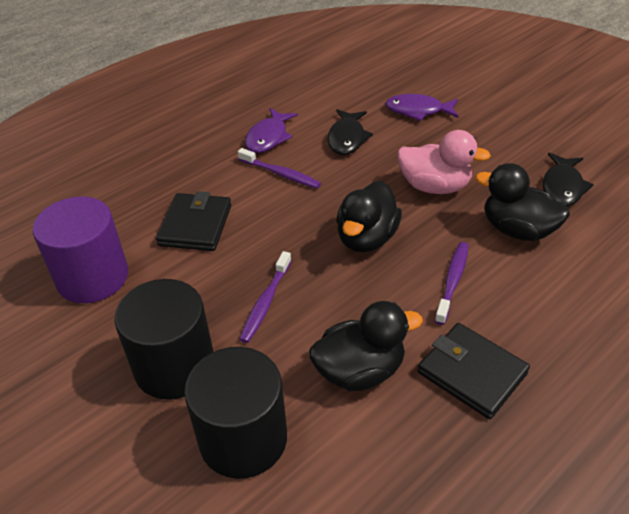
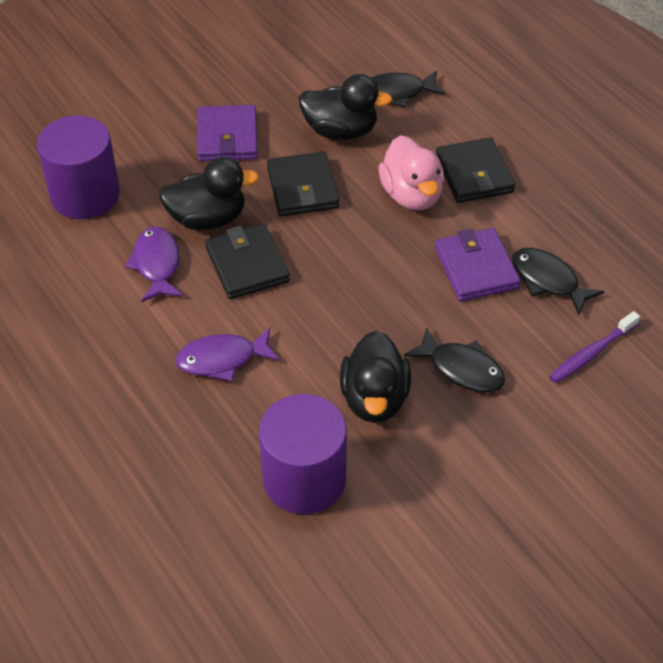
black cylinder: 2 -> 0
black fish: 2 -> 3
black wallet: 2 -> 3
purple cylinder: 1 -> 2
purple toothbrush: 3 -> 1
purple wallet: 0 -> 2

